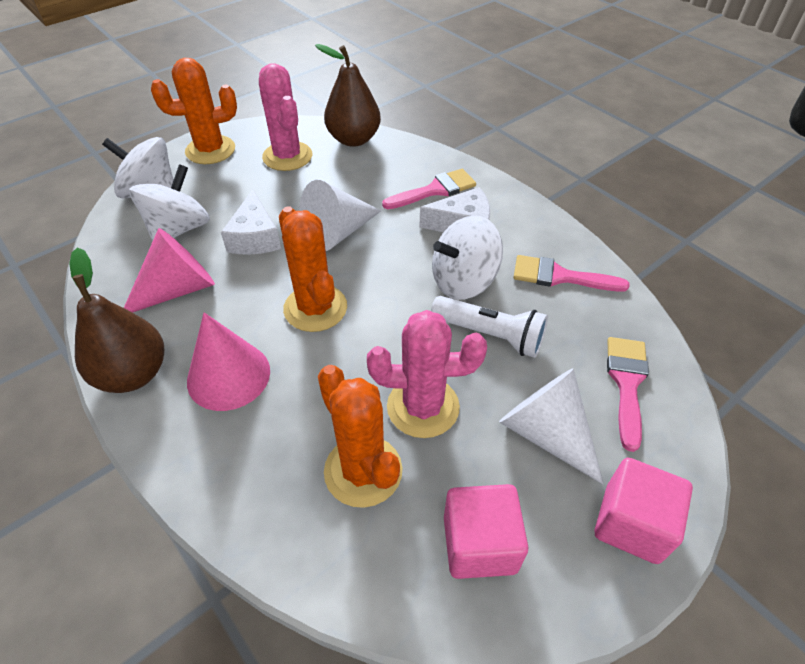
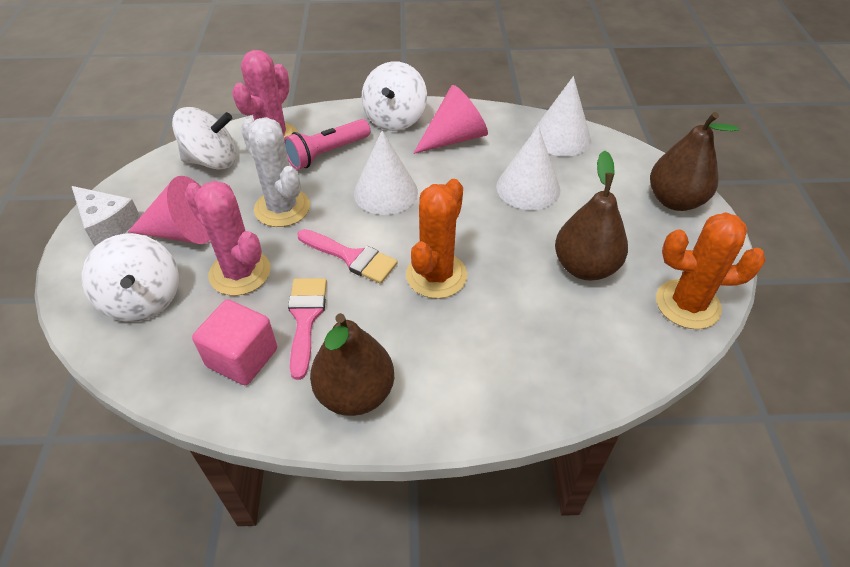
brown pear: 2 -> 3
orange cactus: 3 -> 2
pink brush: 3 -> 2
pink cube: 2 -> 1
pink flashlight: 0 -> 1
white cactus: 0 -> 1
white cheese: 2 -> 1
white cone: 2 -> 3
white flashlight: 1 -> 0

